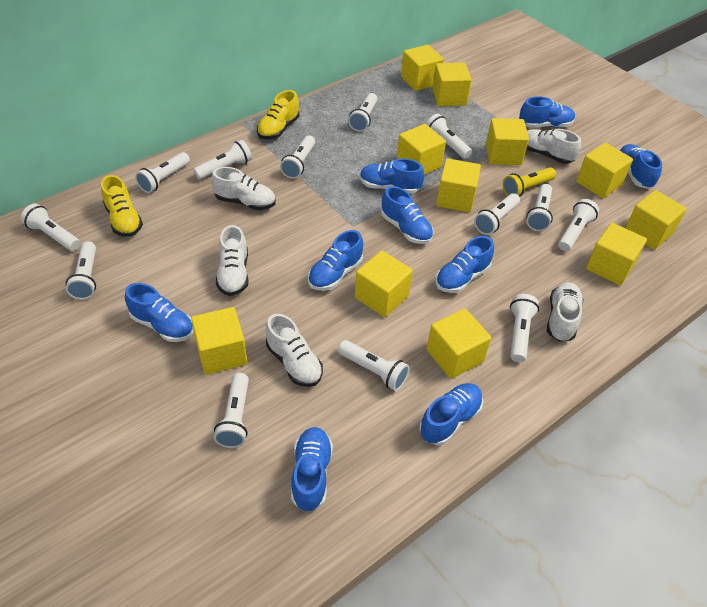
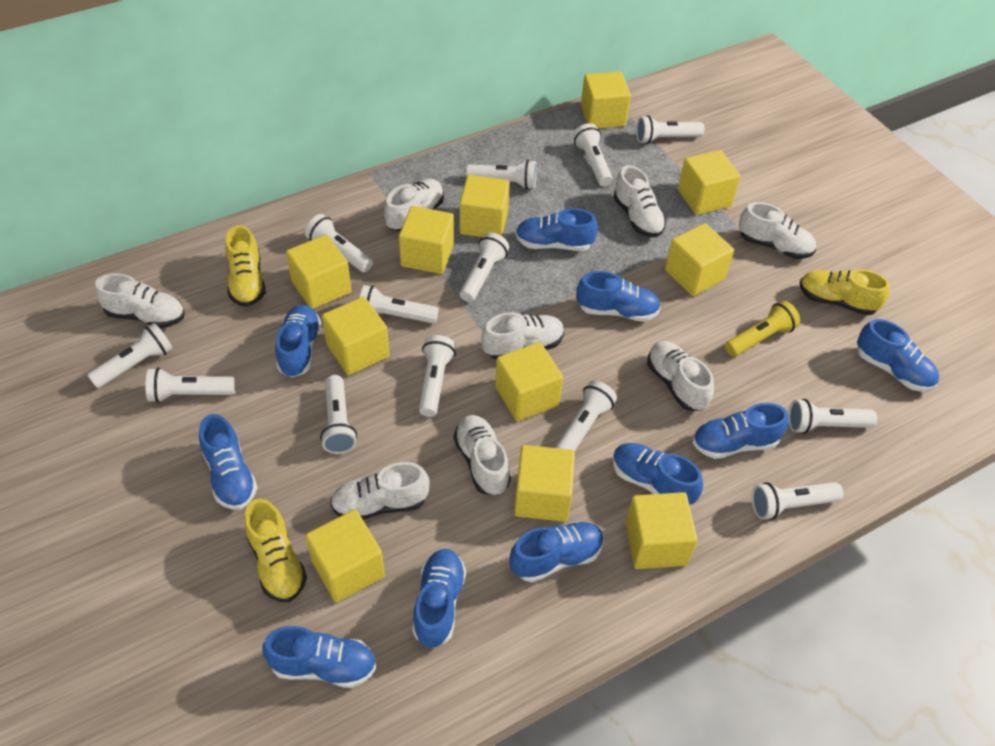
blue shoe: 9 -> 10
white shoe: 5 -> 8
yellow shoe: 2 -> 3

